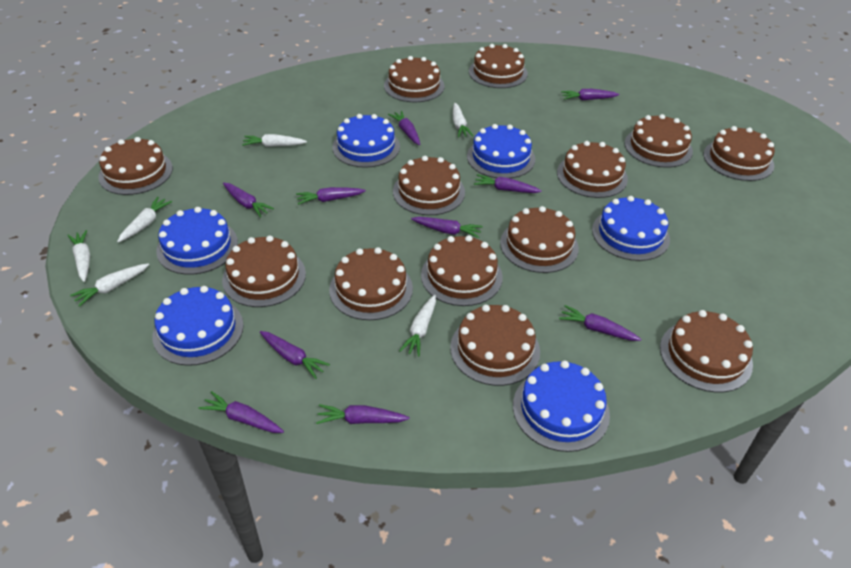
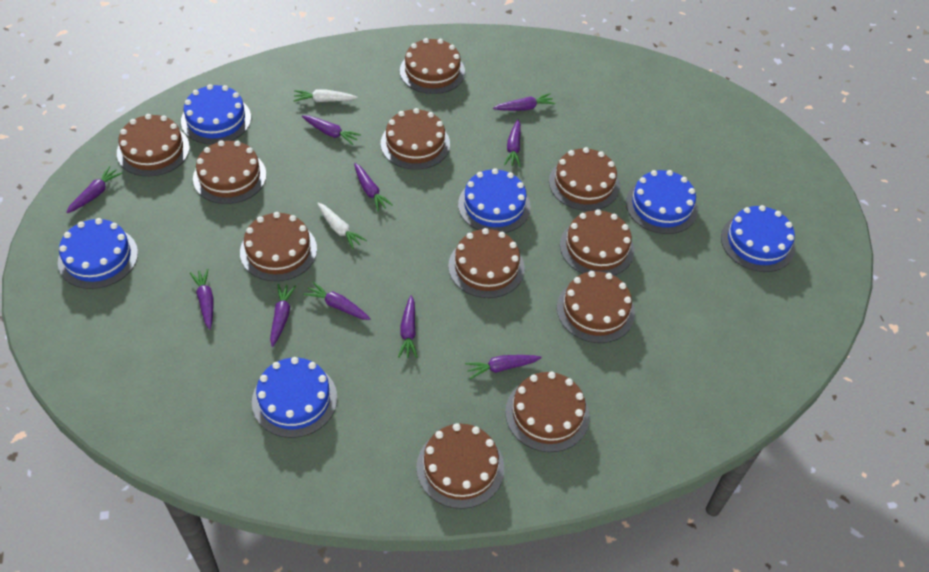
brown cake: 13 -> 11
white carrot: 6 -> 2

